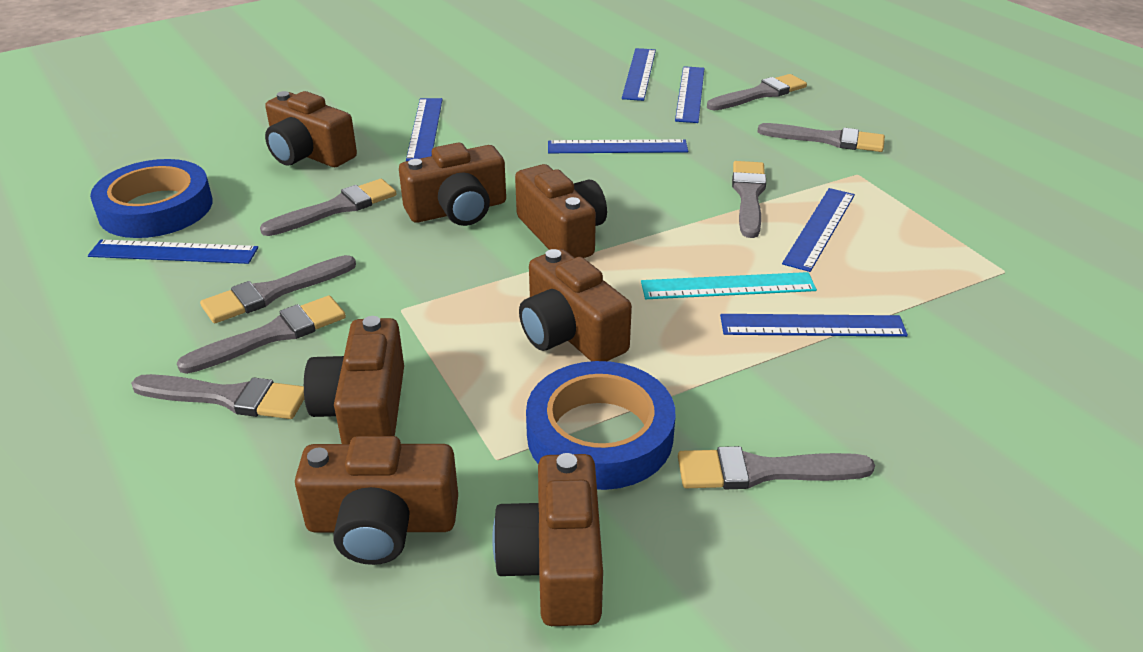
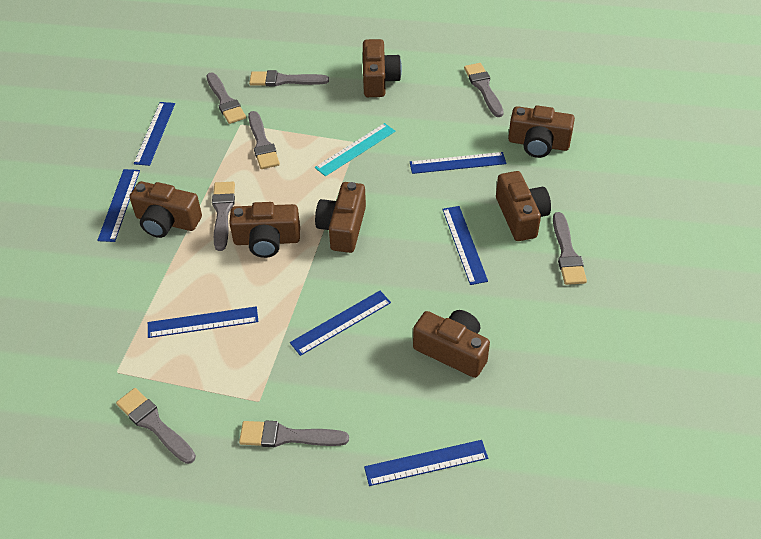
blue tape: 2 -> 0

